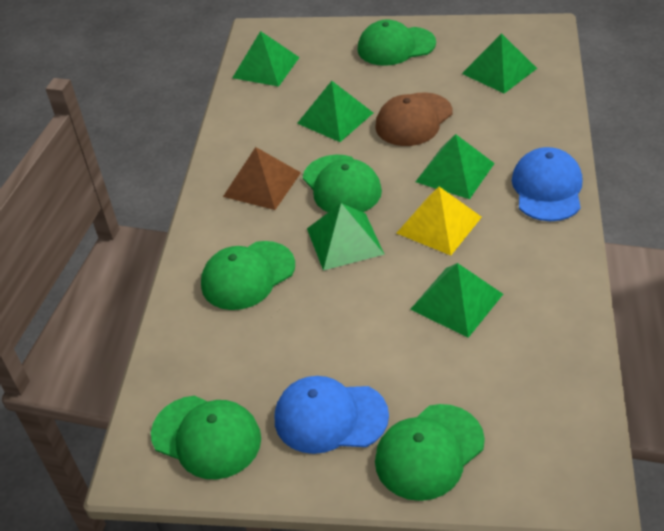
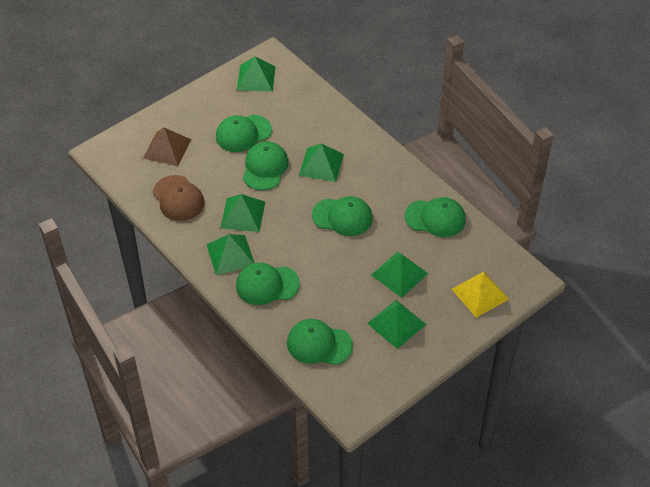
blue cap: 2 -> 0
green cap: 5 -> 6

